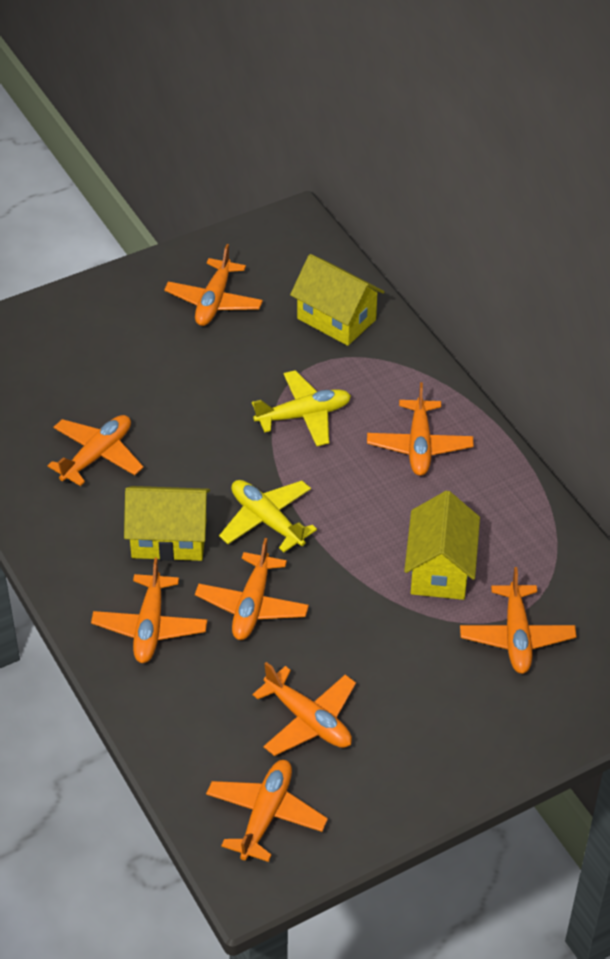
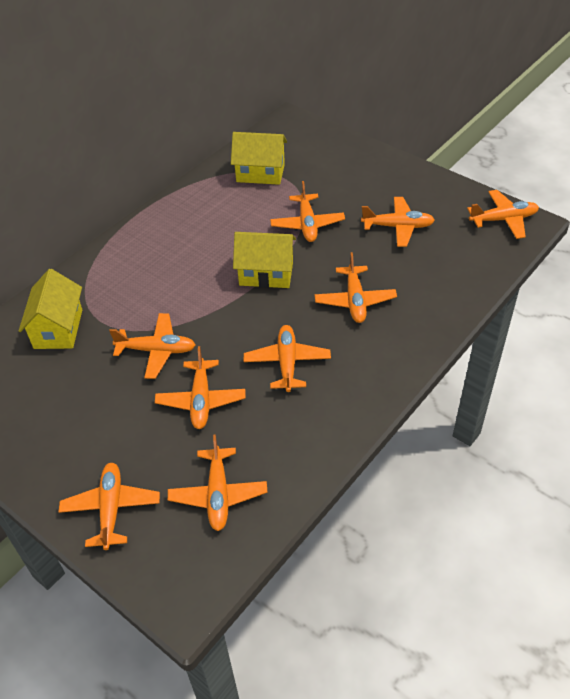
orange plane: 8 -> 9
yellow plane: 2 -> 0

